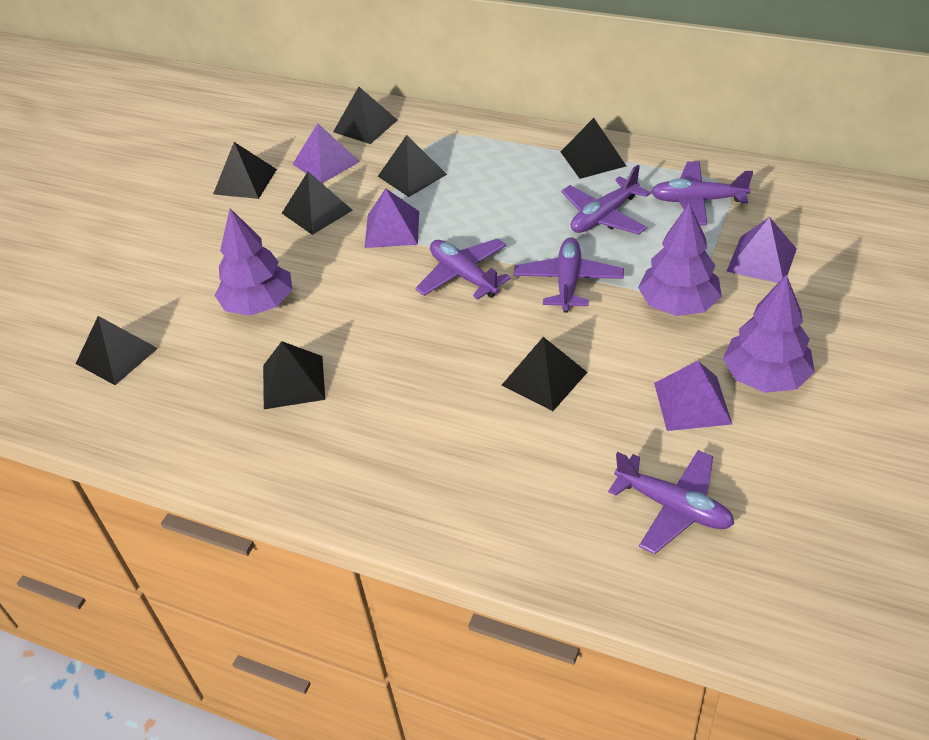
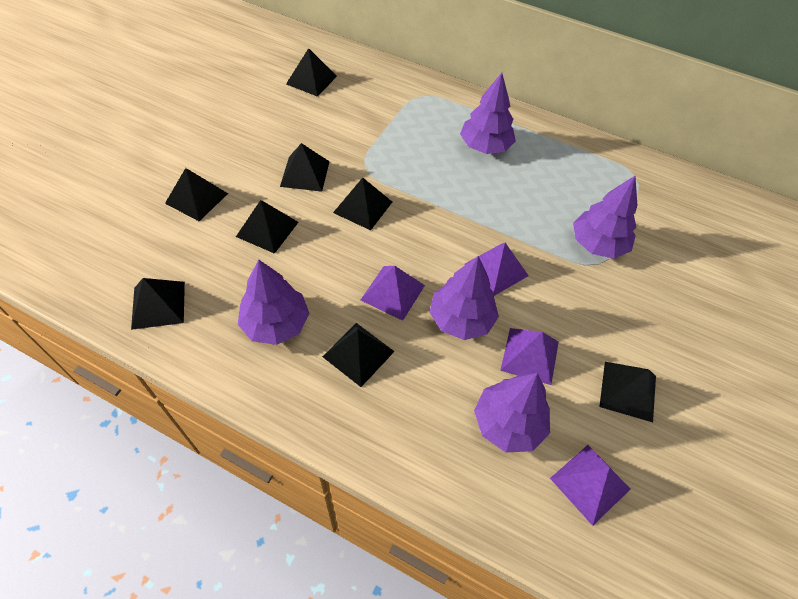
purple plane: 5 -> 0
purple tree: 3 -> 5

